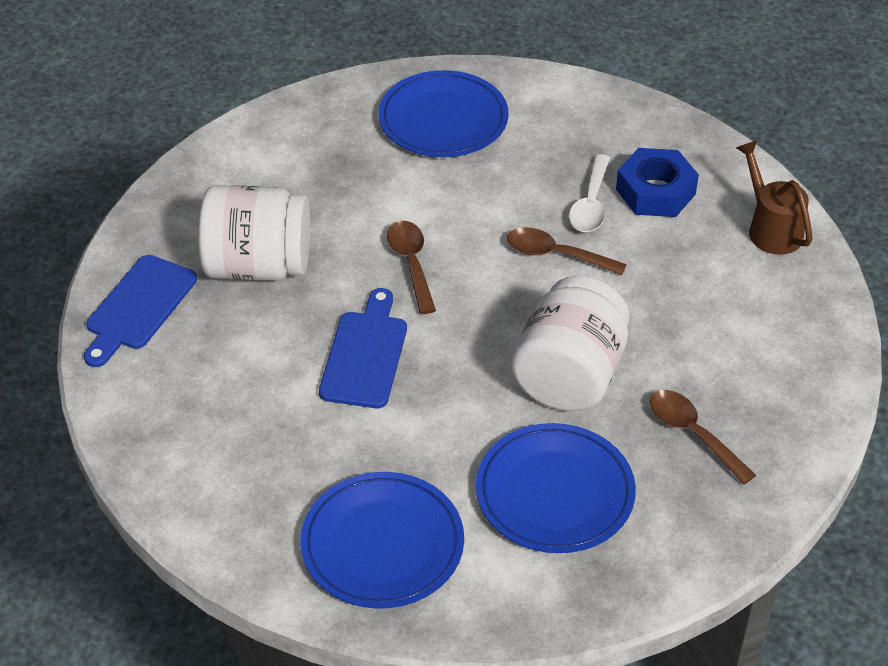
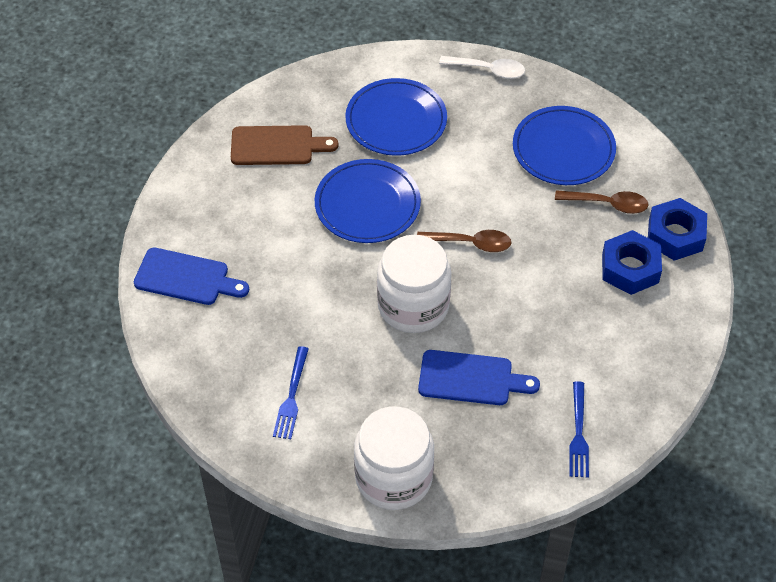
blue fork: 0 -> 2
blue nut: 1 -> 2
brown cutting board: 0 -> 1
brown spoon: 3 -> 2
brown watering can: 1 -> 0

